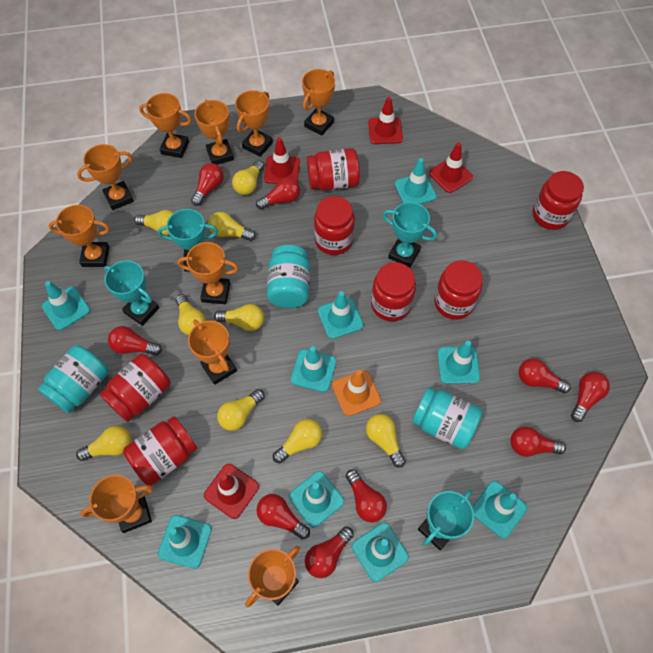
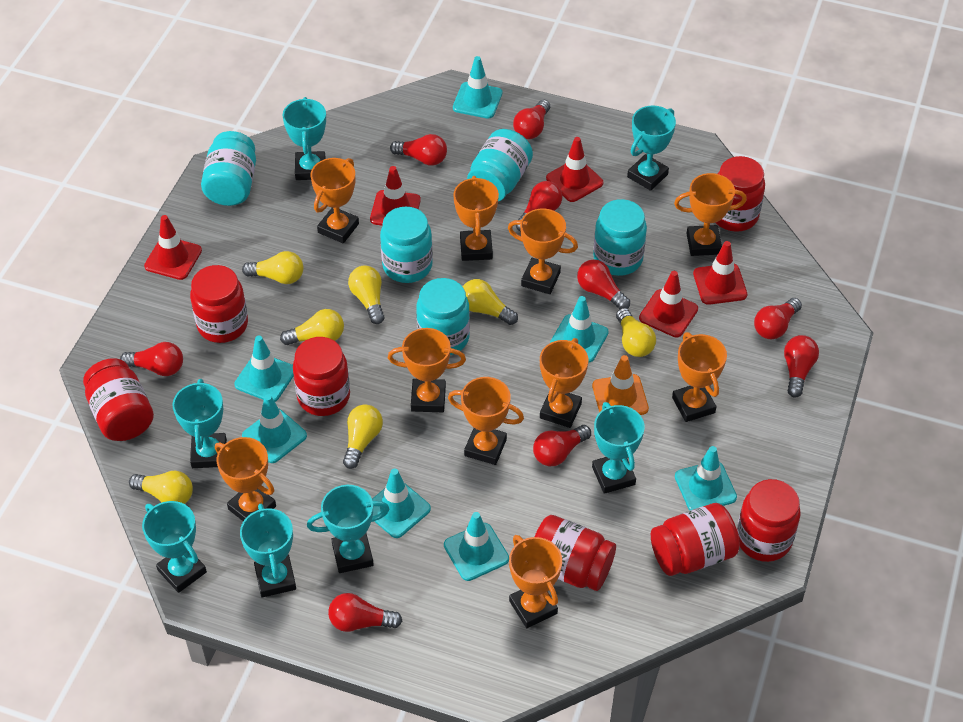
red traffic cone: 4 -> 5
turquoise jar: 3 -> 5
turquoise traffic cone: 9 -> 7
turquoise trophy: 4 -> 7
yellow light bulb: 9 -> 7

